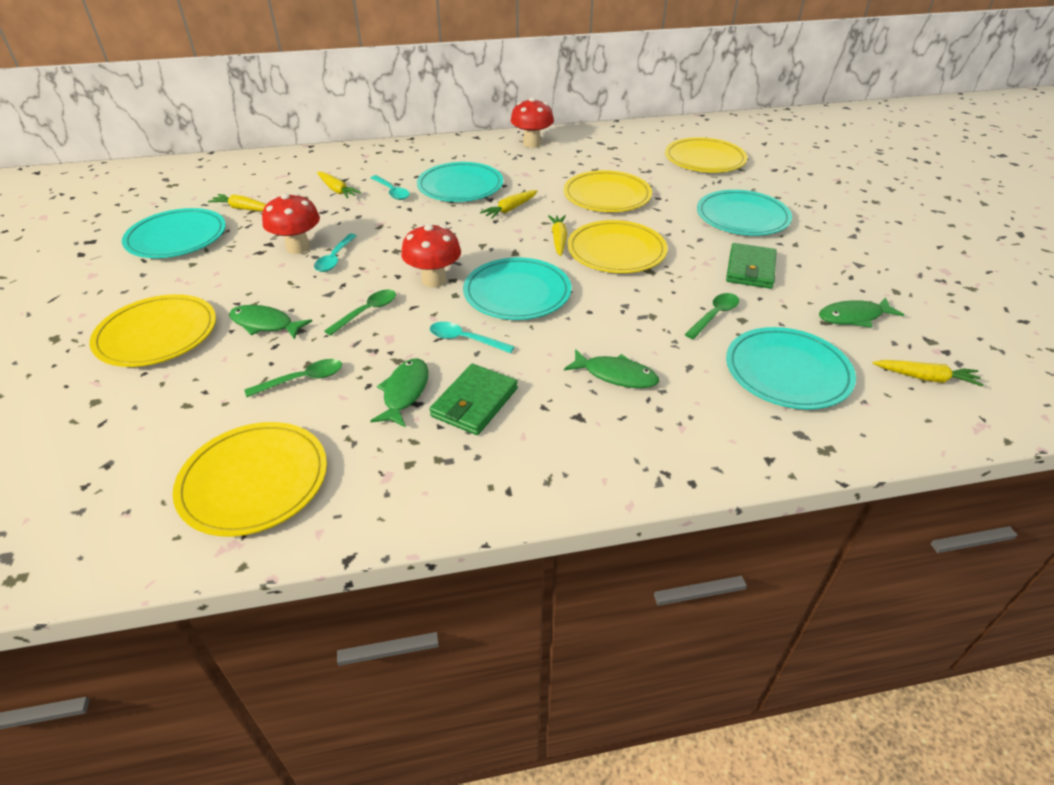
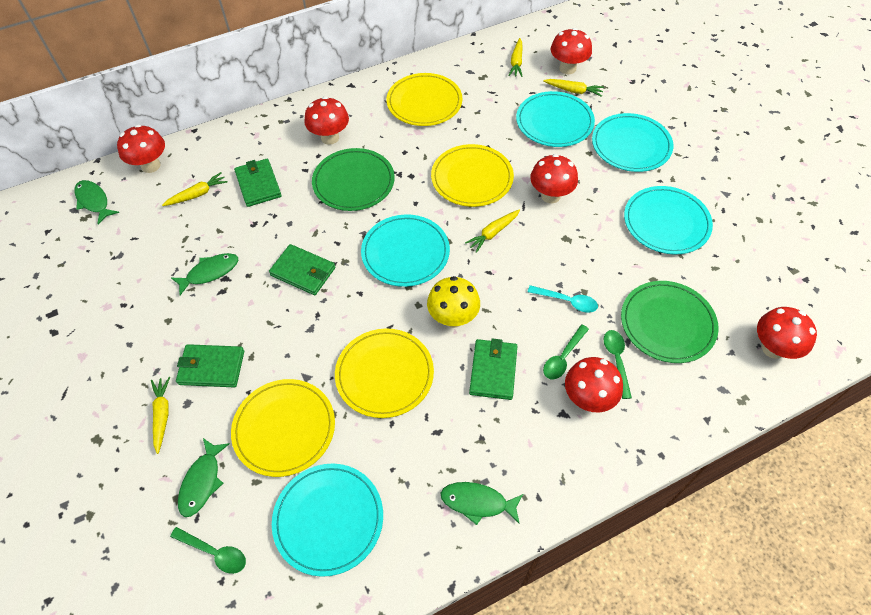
green plate: 0 -> 2
green wallet: 2 -> 4
red mushroom: 3 -> 6
turquoise spoon: 3 -> 1
yellow mushroom: 0 -> 1
yellow plate: 5 -> 4

